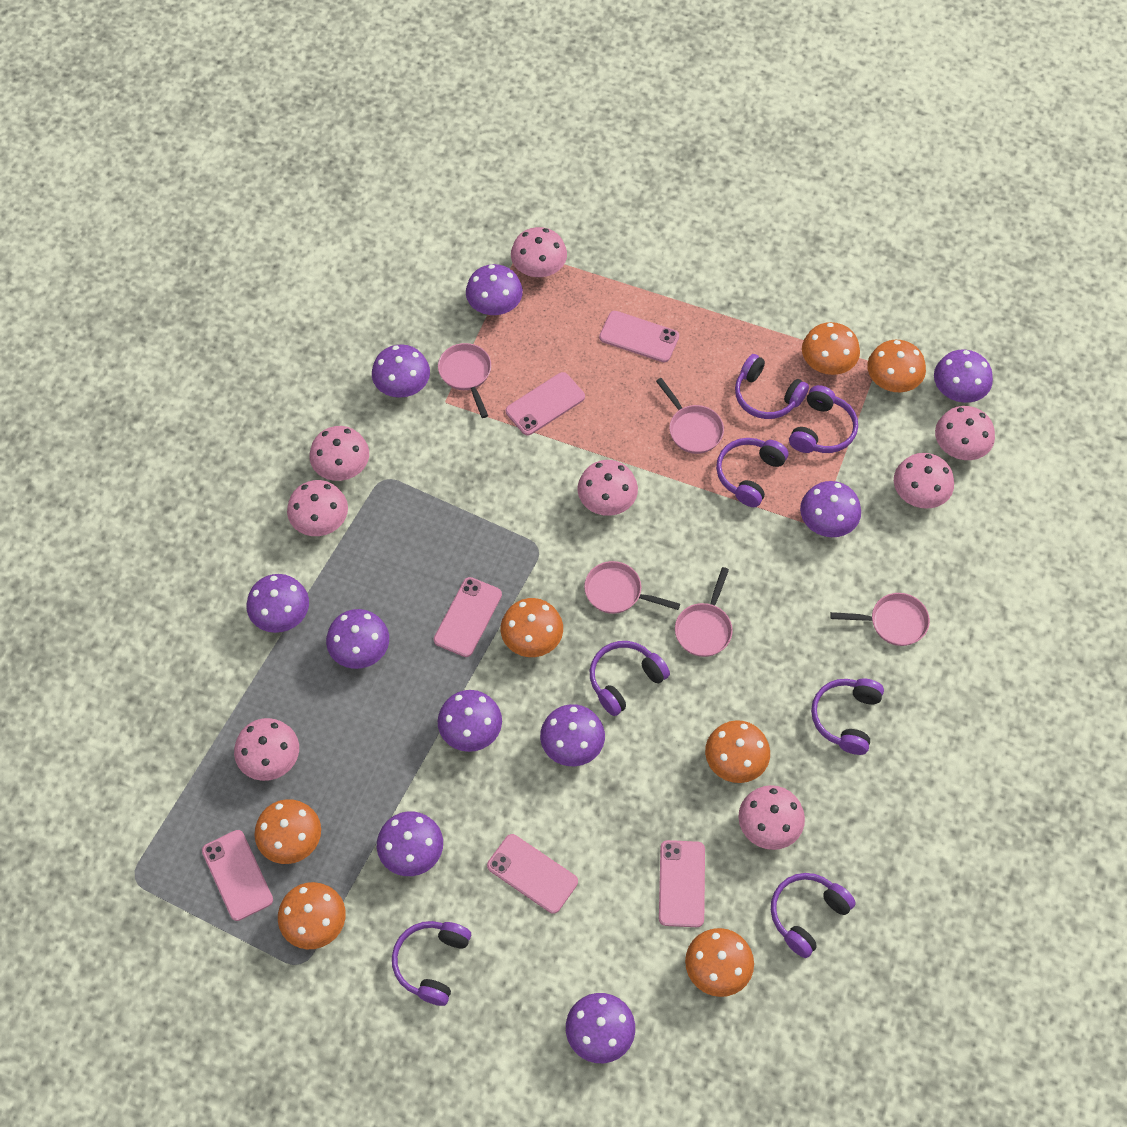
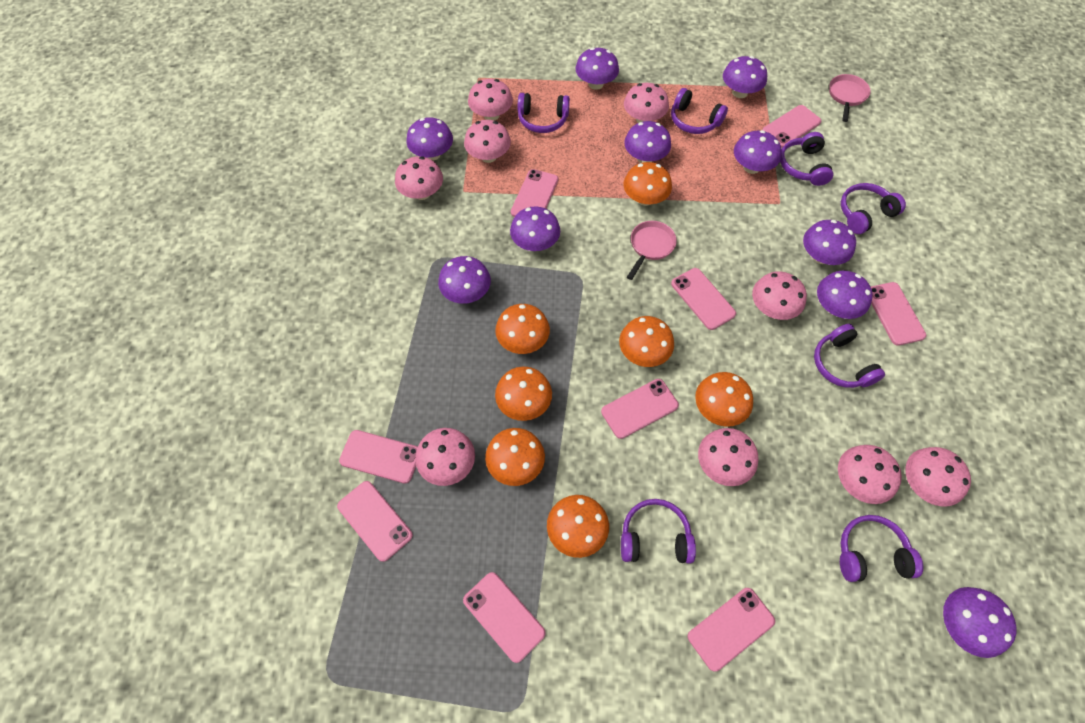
pink mushroom: 8 -> 9
pink pan: 5 -> 2
pink phone: 6 -> 9

